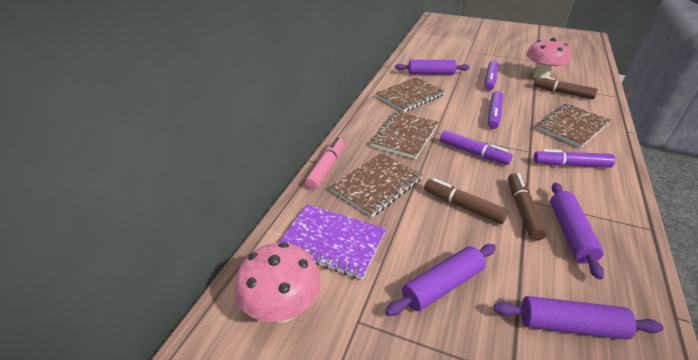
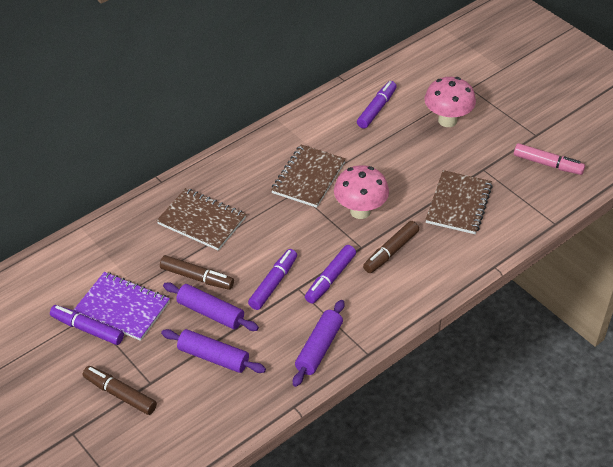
brown notebook: 4 -> 3
purple rolling pin: 4 -> 3

